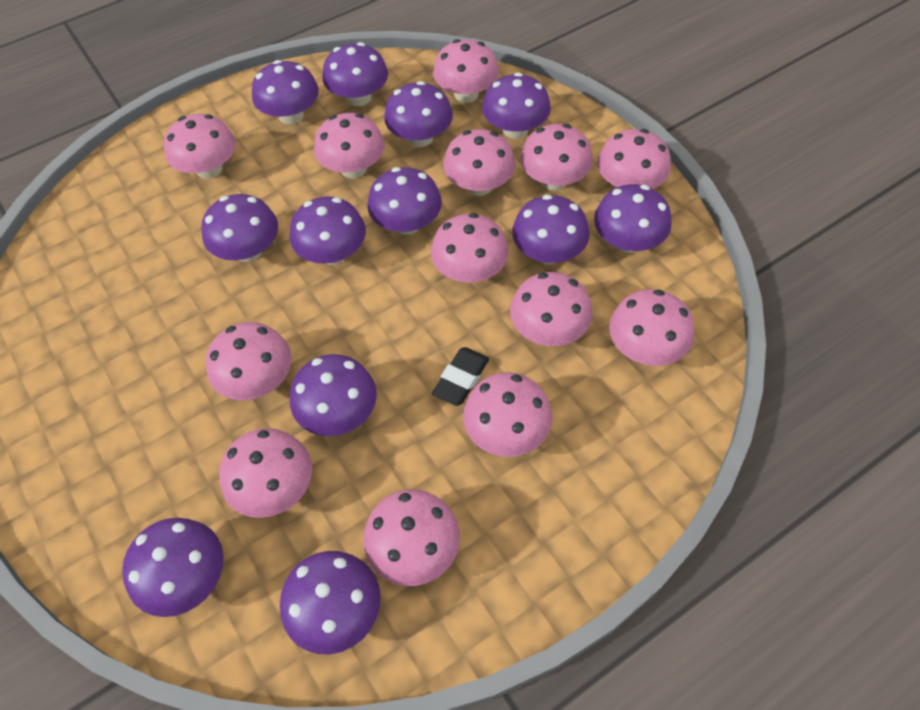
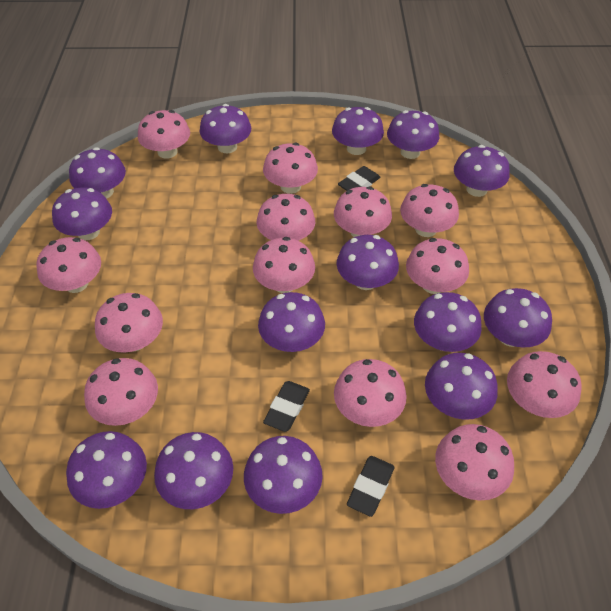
black eraser: 1 -> 3
purple mushroom: 12 -> 14

